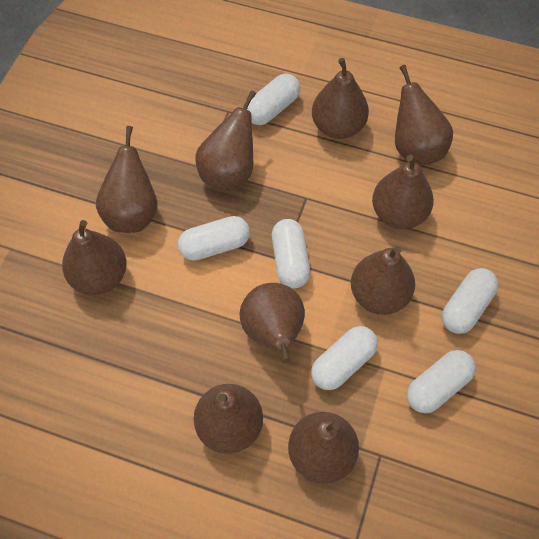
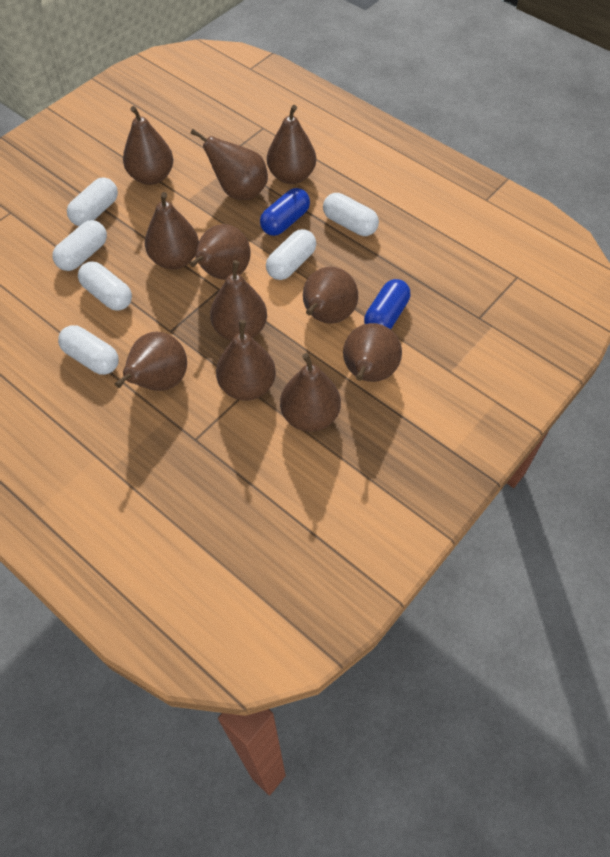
blue capsule: 0 -> 2
brown pear: 10 -> 11

